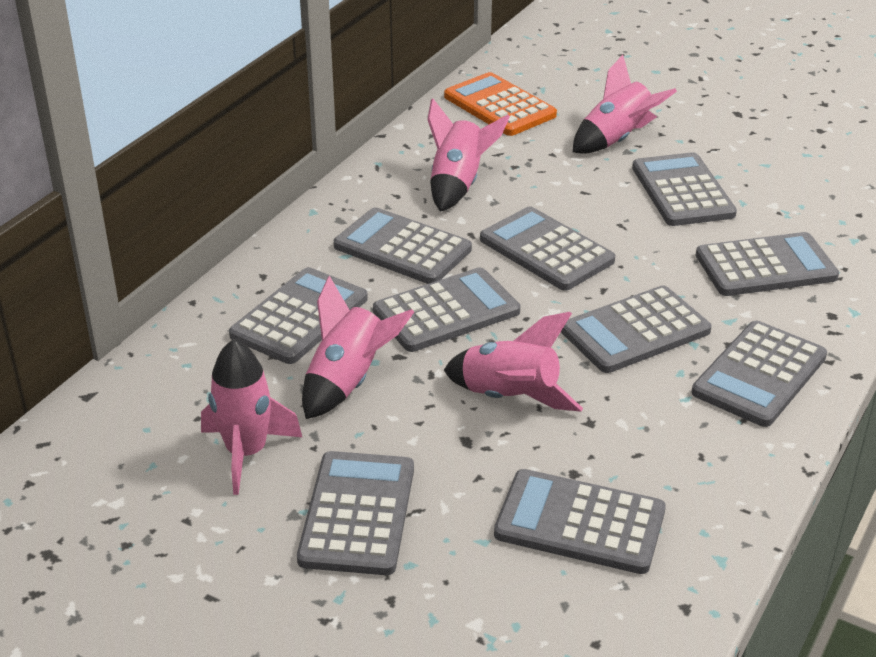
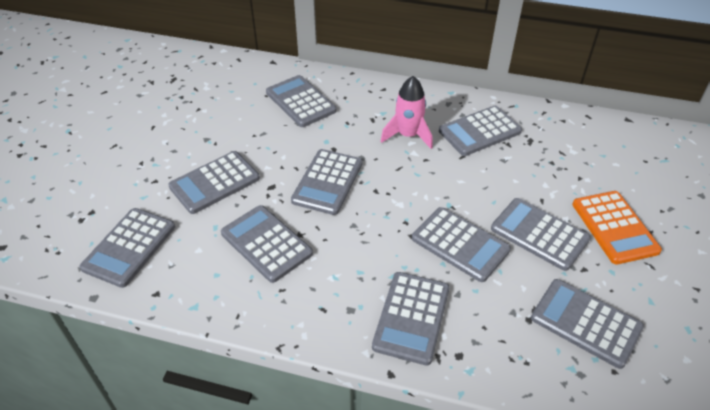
pink rocket: 5 -> 1

